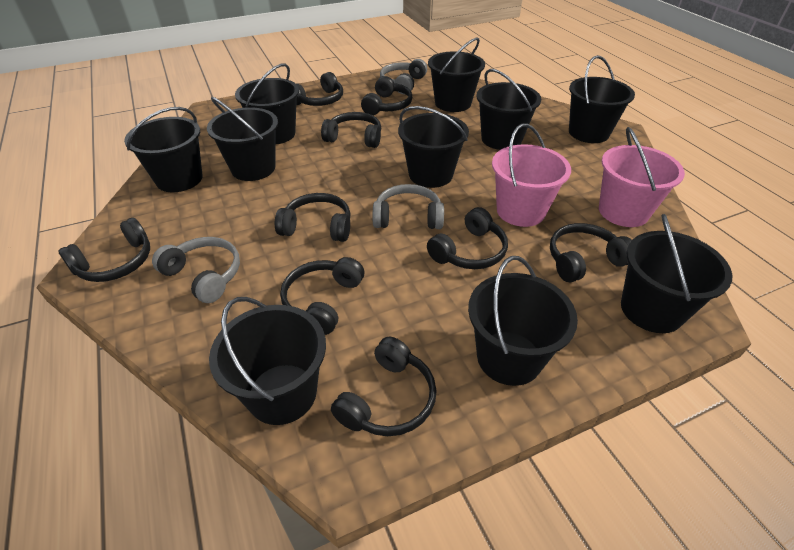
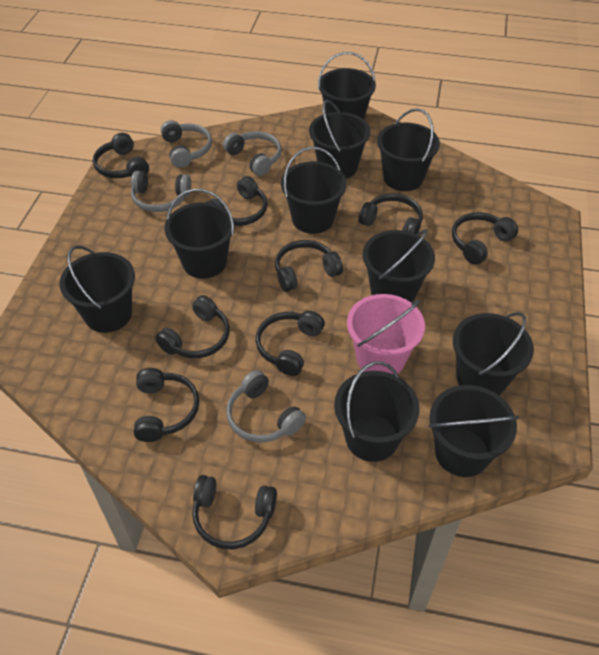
grey headphones: 3 -> 4
pink bucket: 2 -> 1

